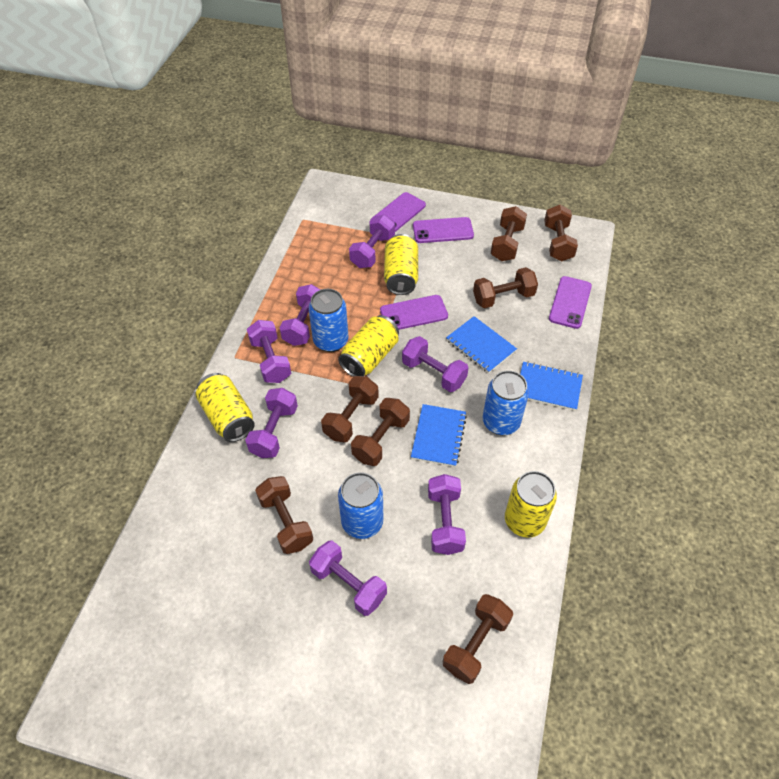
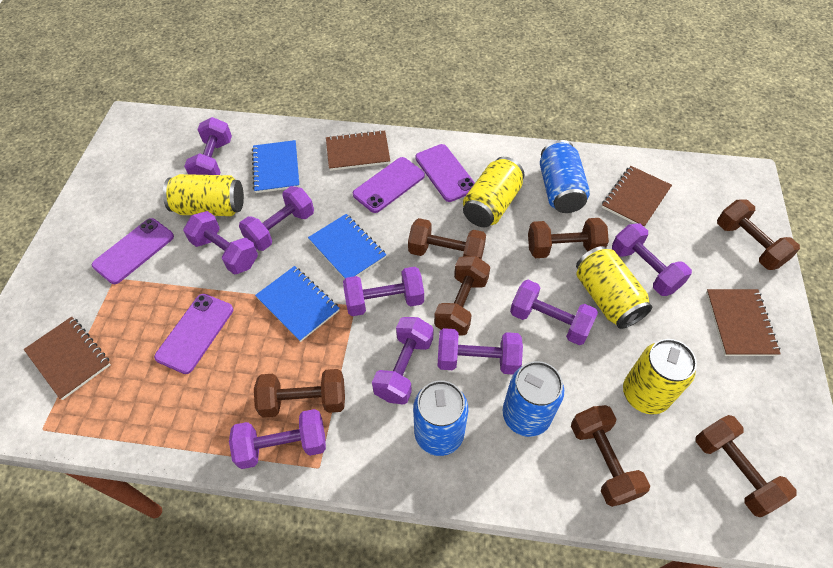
brown notebook: 0 -> 4
purple dumbbell: 7 -> 9

